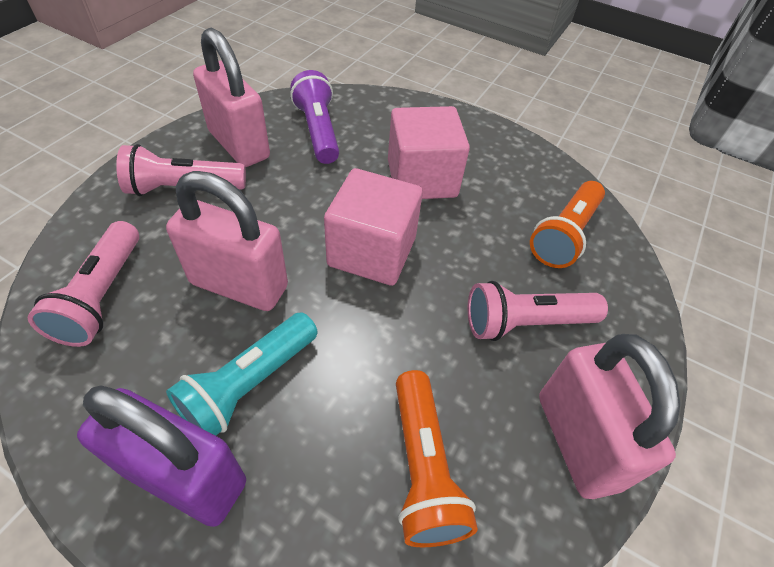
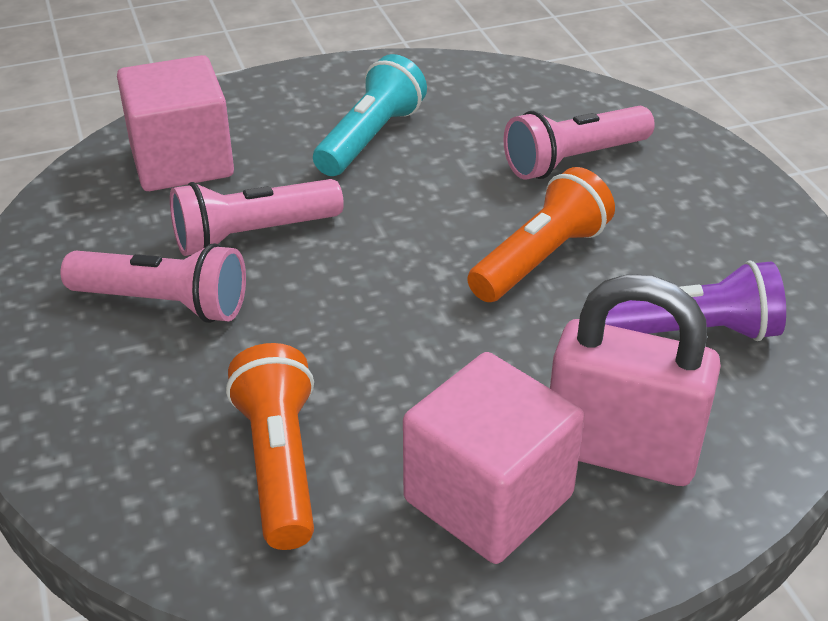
pink padlock: 3 -> 1
purple padlock: 1 -> 0

